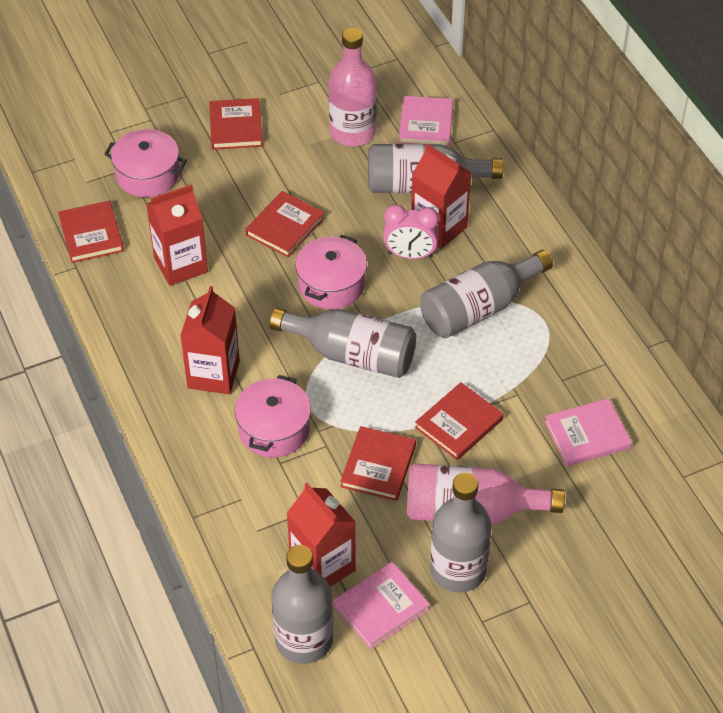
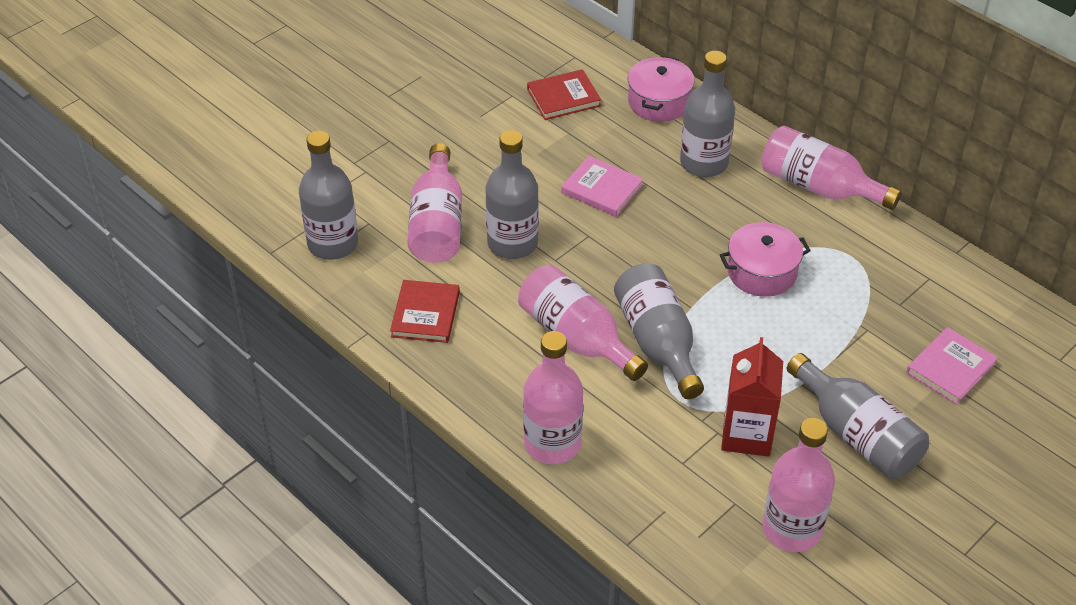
pink book: 3 -> 2
pink bottle: 2 -> 5
pink clock: 1 -> 0
pink pot: 3 -> 2
red book: 5 -> 2
red carton: 4 -> 1

